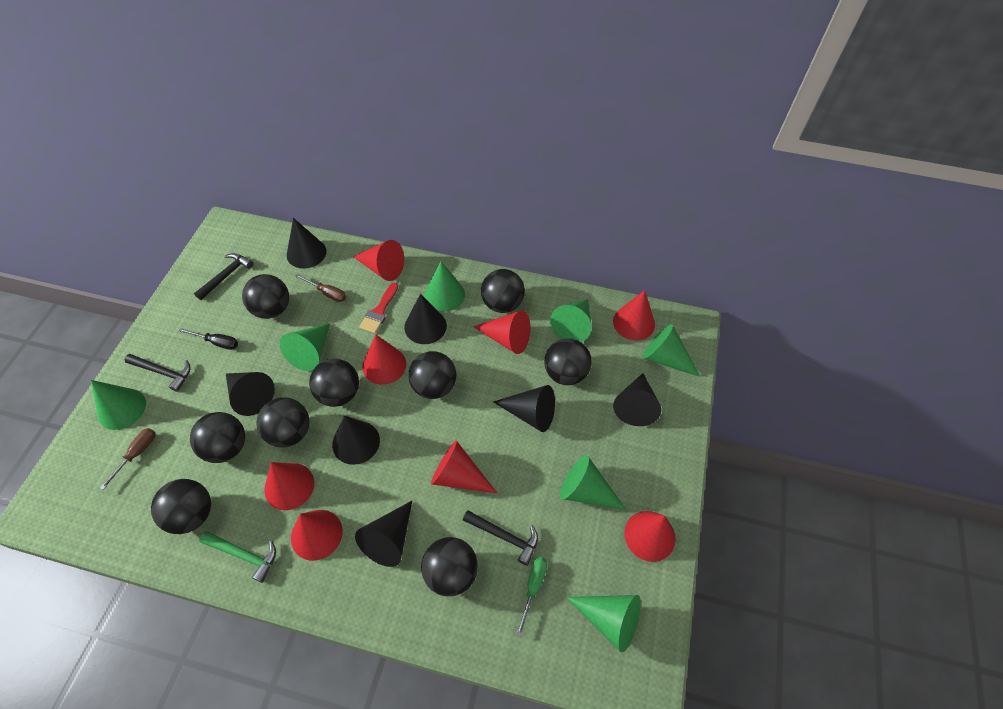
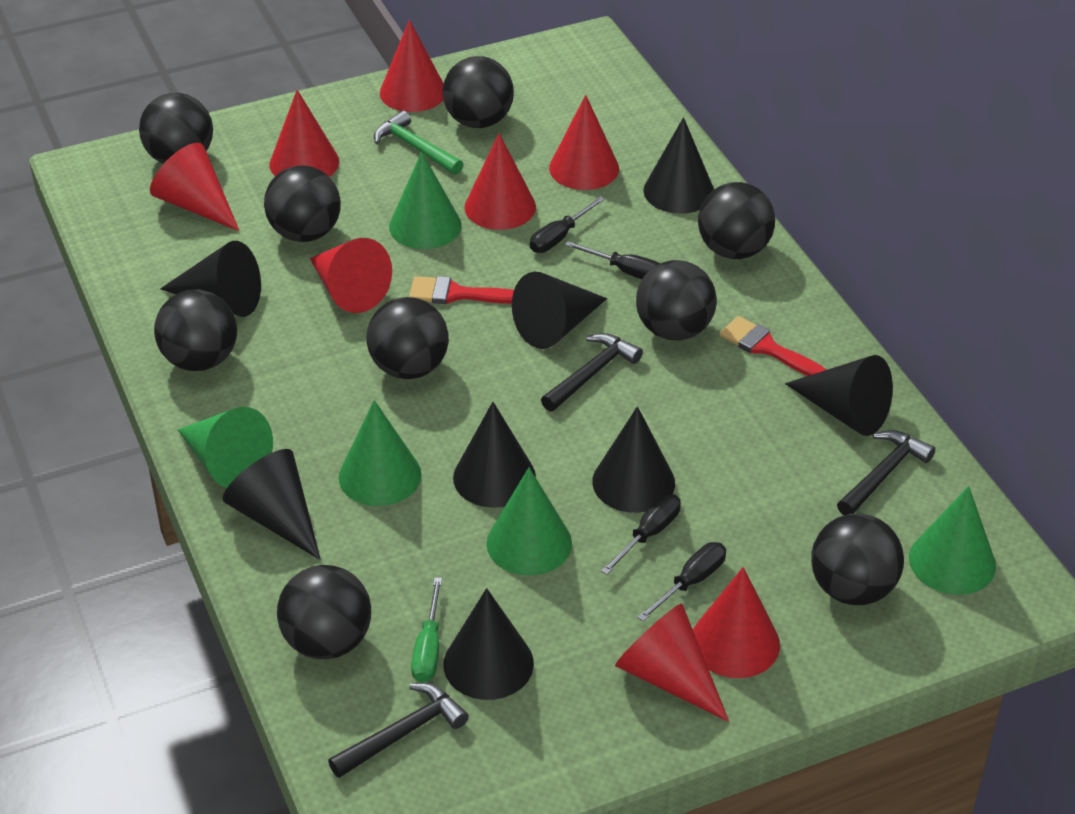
black cone: 7 -> 8
black screwdriver: 1 -> 4
brown screwdriver: 2 -> 0
green cone: 7 -> 5
red brush: 1 -> 2

